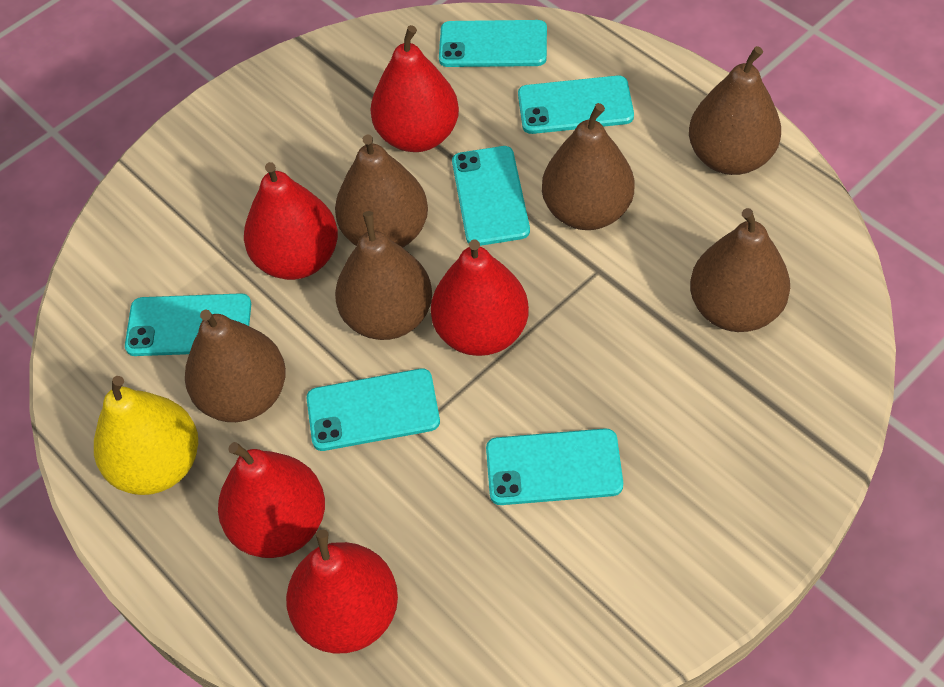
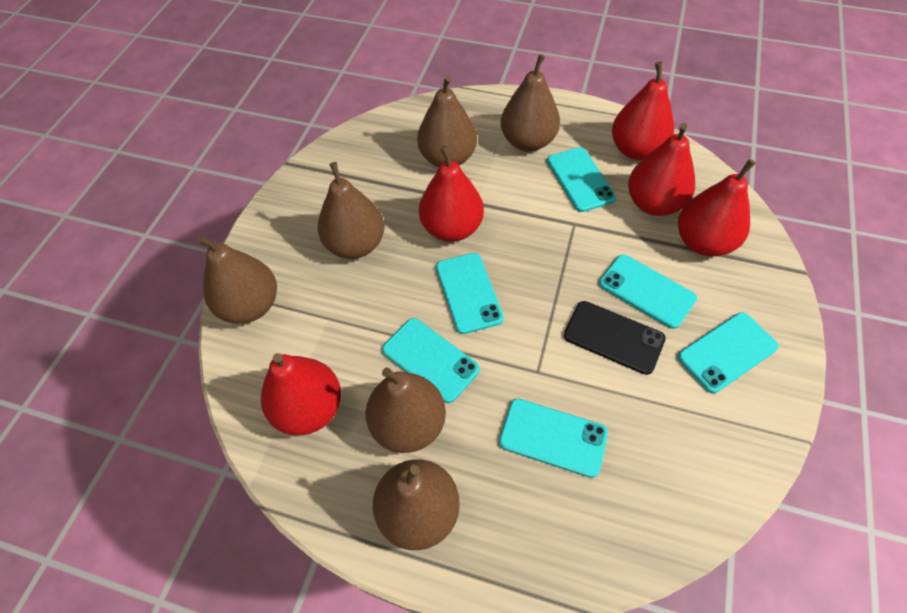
black phone: 0 -> 1
yellow pear: 1 -> 0

